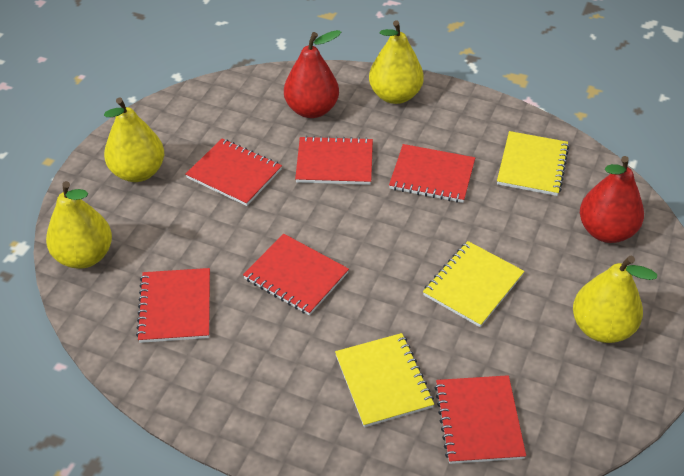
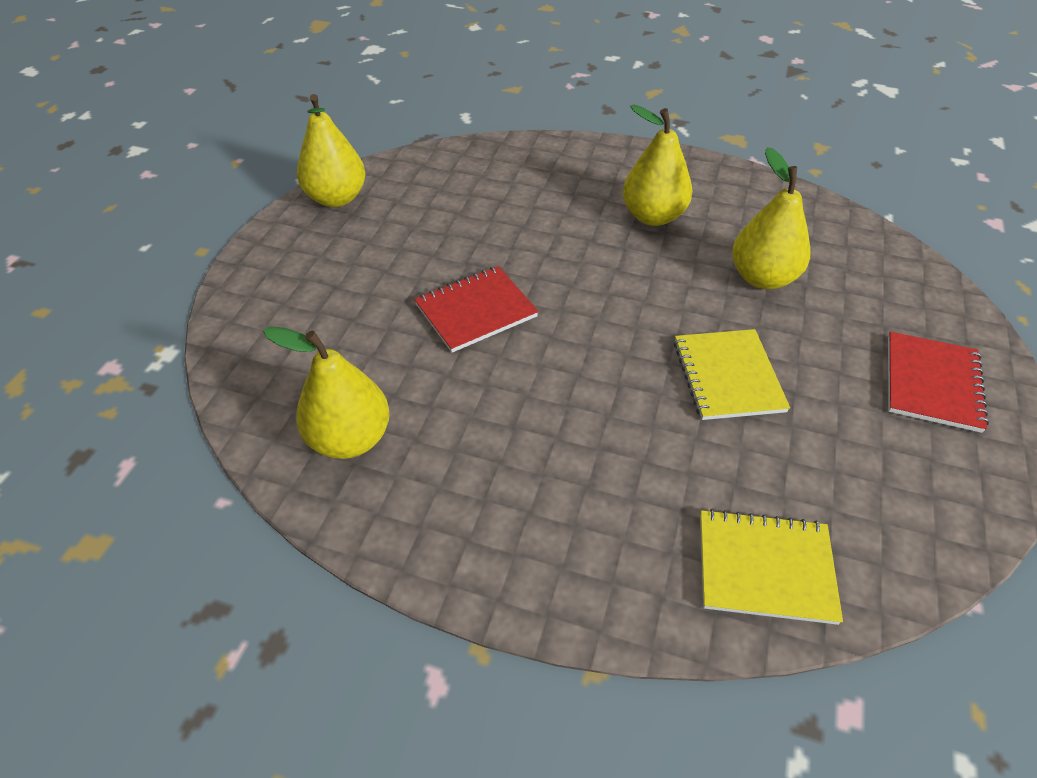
red notebook: 6 -> 2
red pear: 2 -> 0
yellow notebook: 3 -> 2

